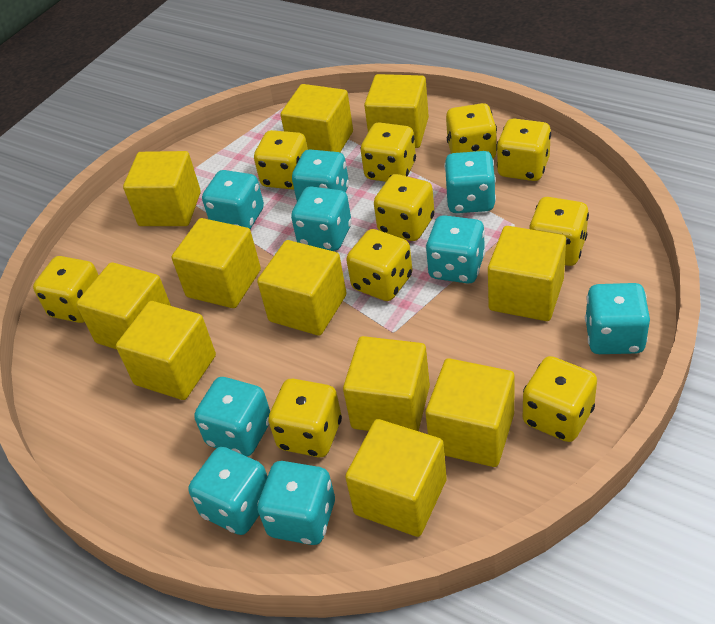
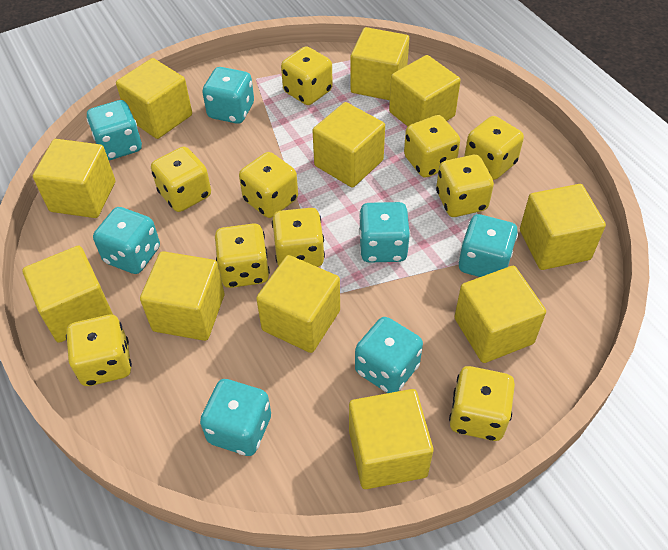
turquoise dice: 9 -> 7

